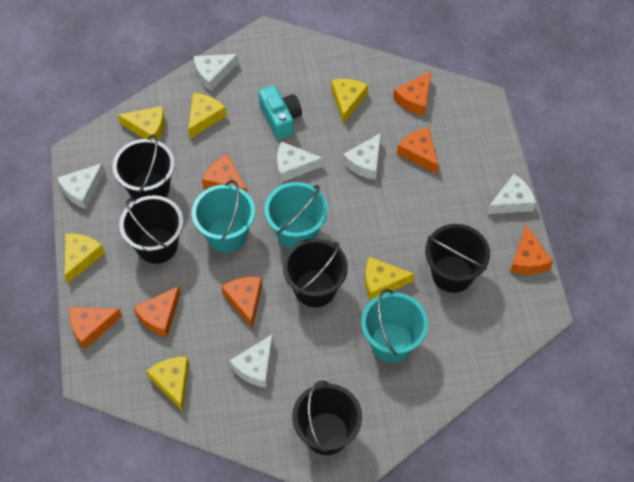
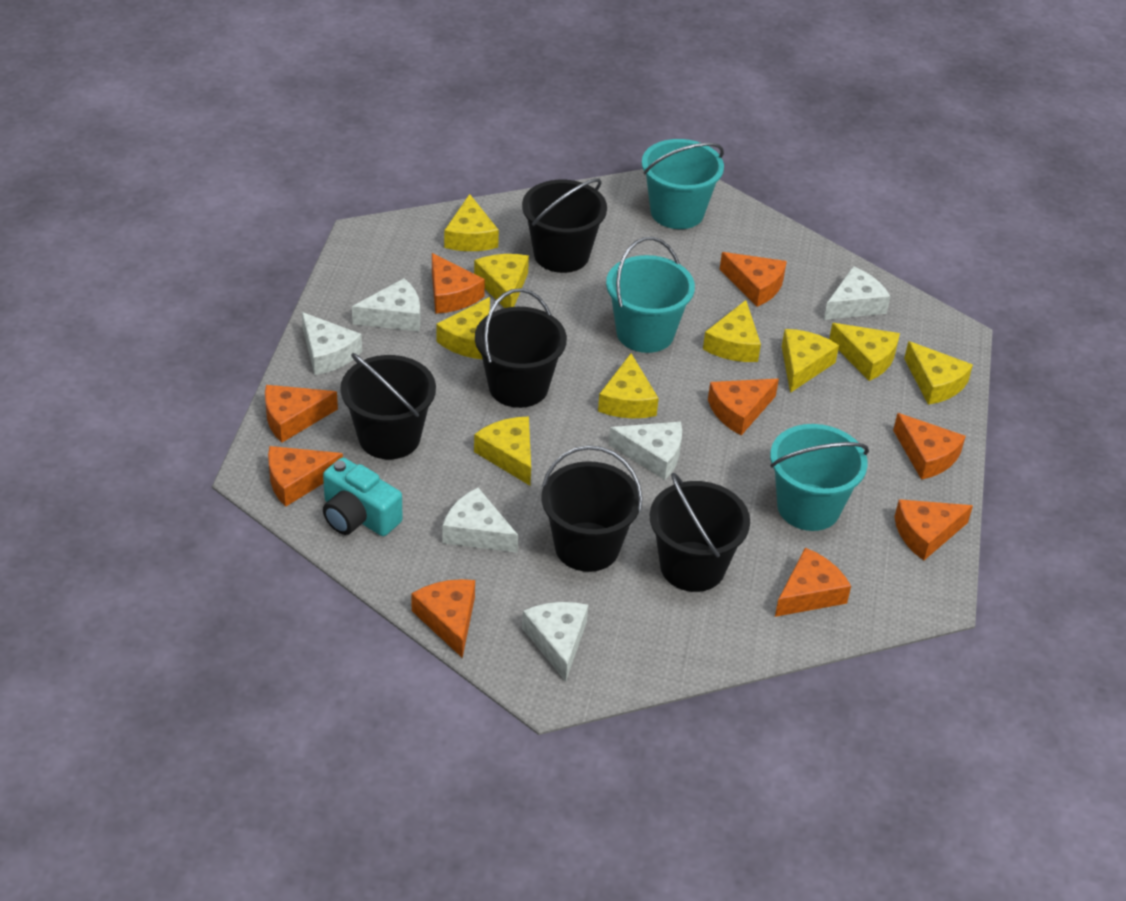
orange cheese: 7 -> 9
yellow cheese: 6 -> 9

